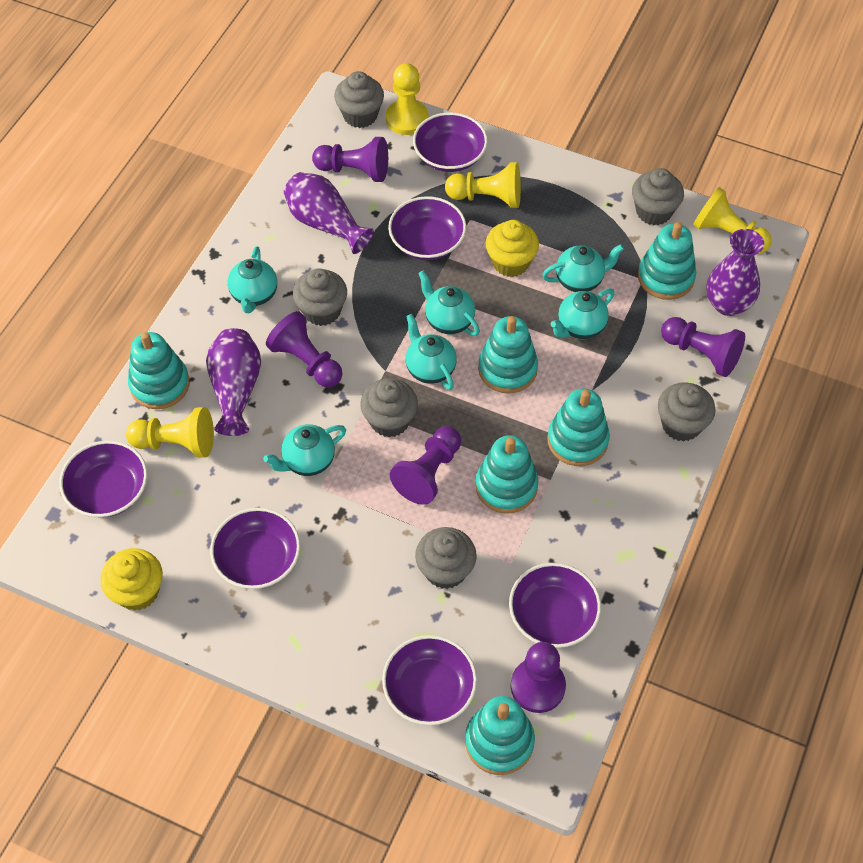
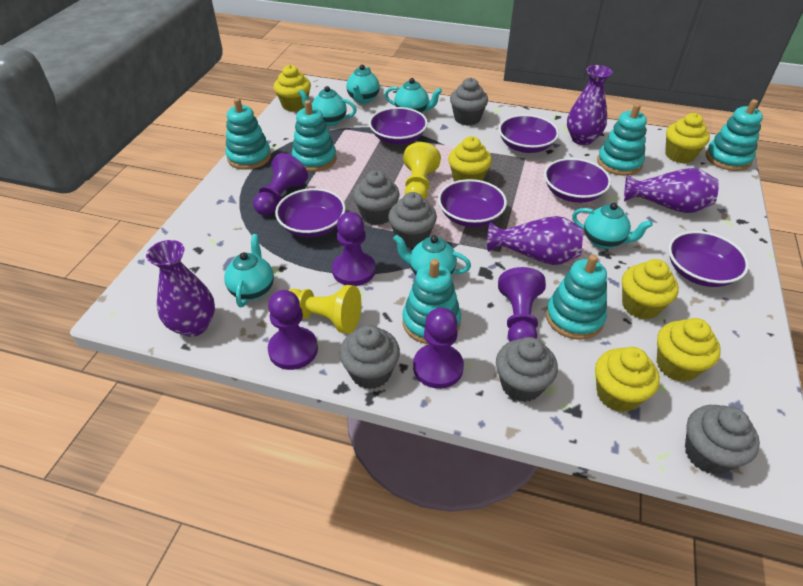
purple vase: 3 -> 4
yellow cupcake: 2 -> 6
yellow pawn: 4 -> 2

